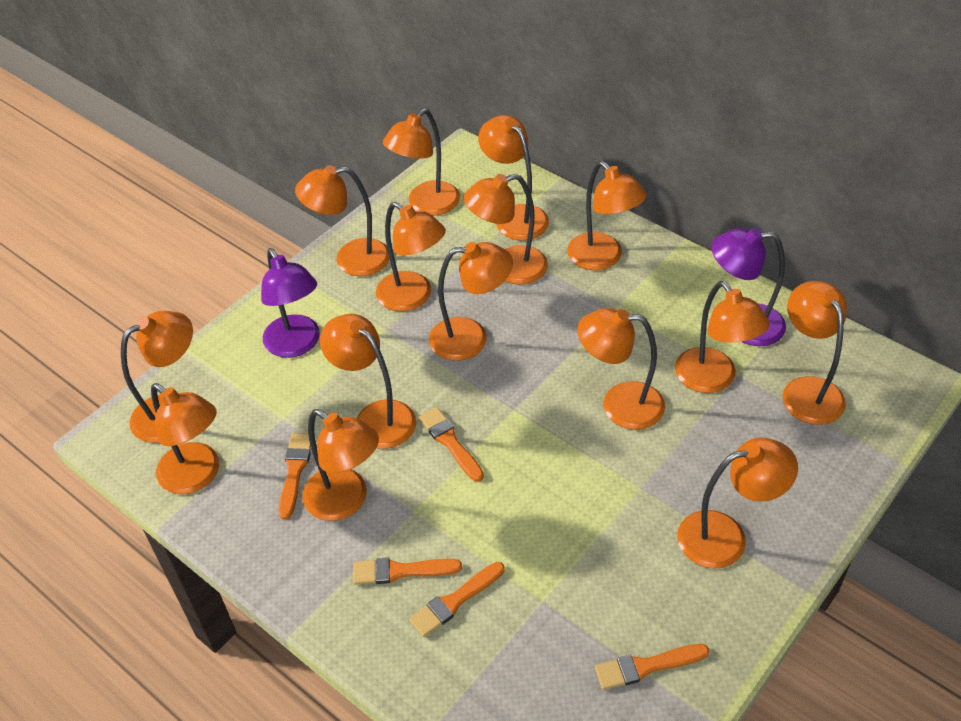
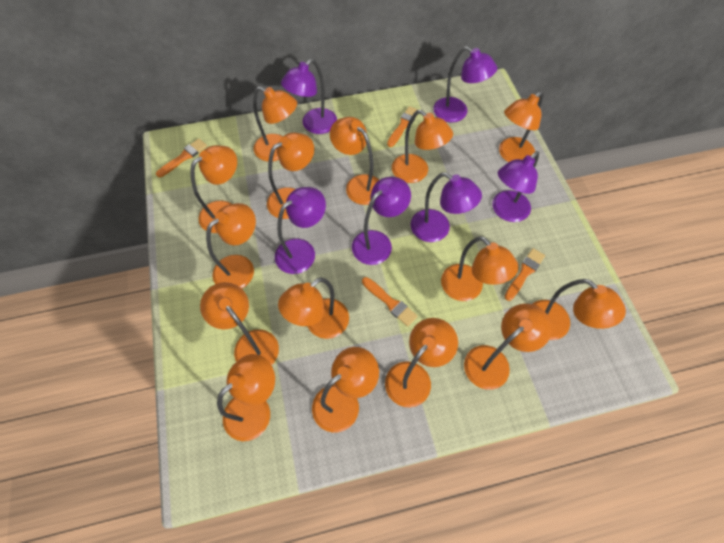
orange brush: 5 -> 4
purple lamp: 2 -> 6

